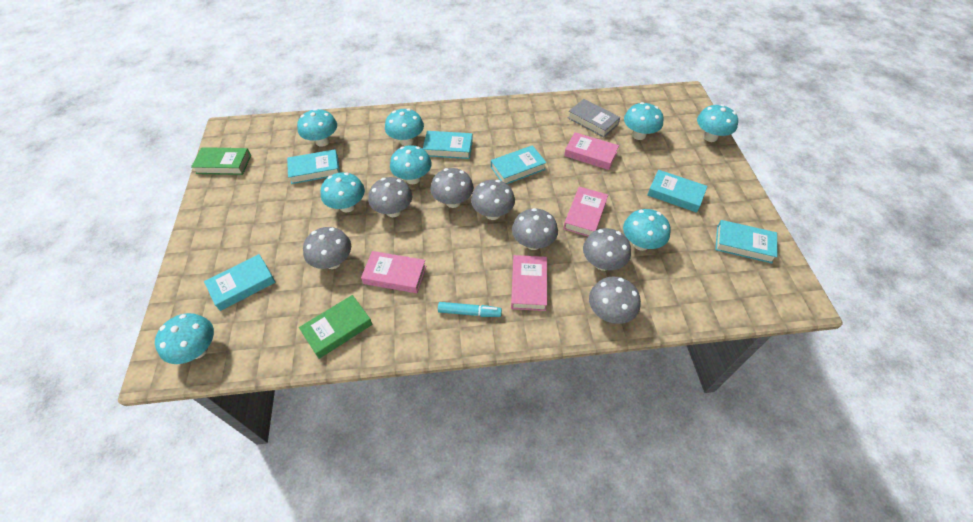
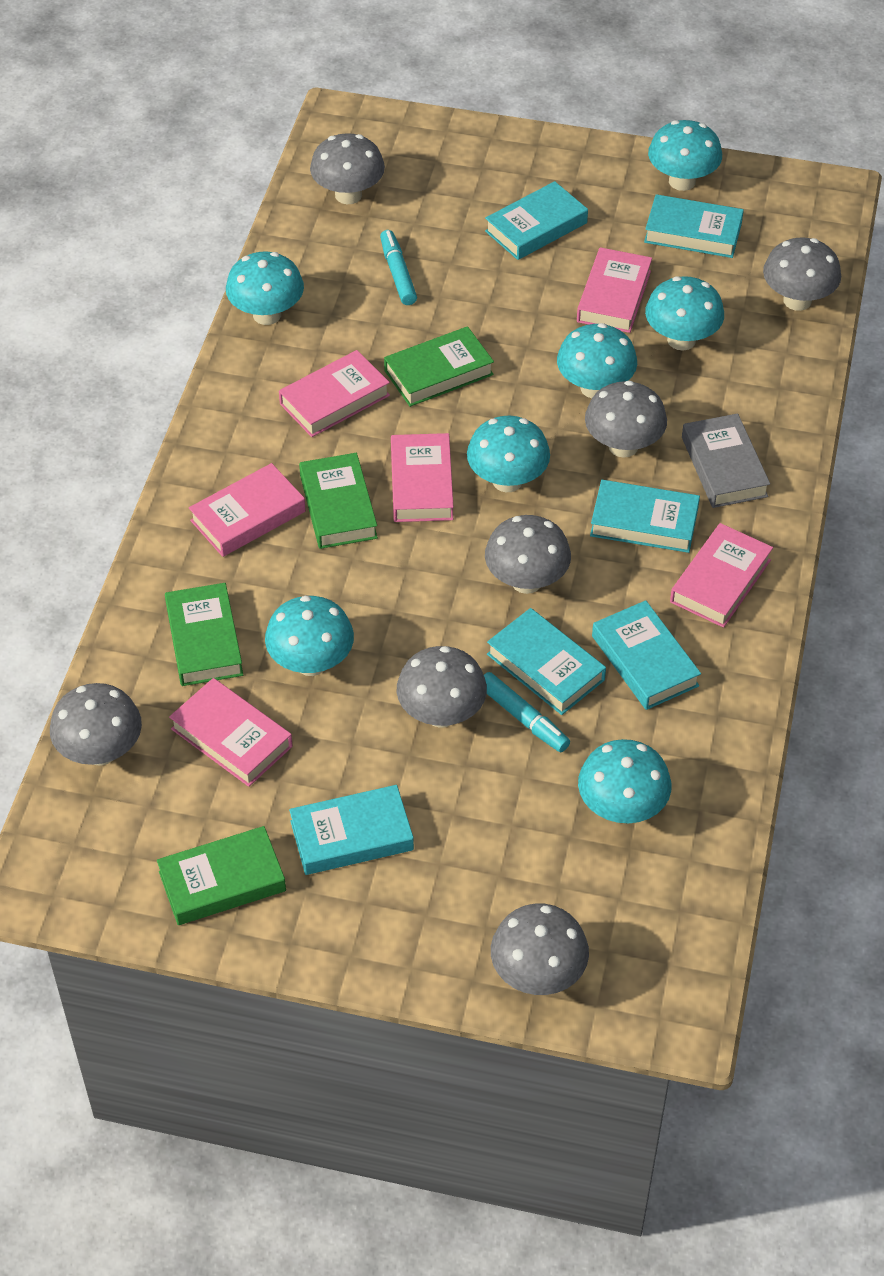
green book: 2 -> 4
pink book: 4 -> 6
turquoise marker: 1 -> 2
turquoise mushroom: 8 -> 7

